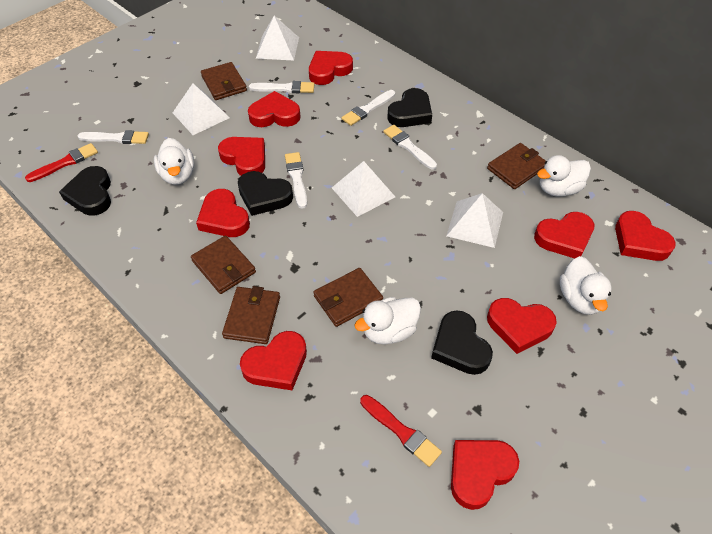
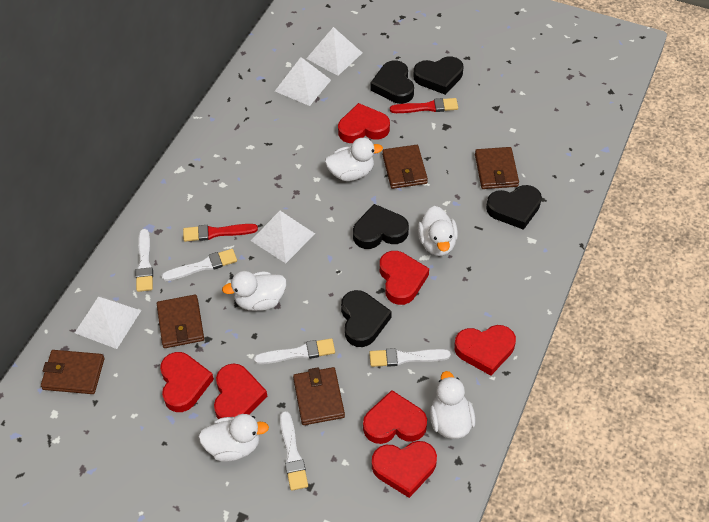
black heart: 4 -> 5
red heart: 9 -> 7
white duck: 4 -> 5

